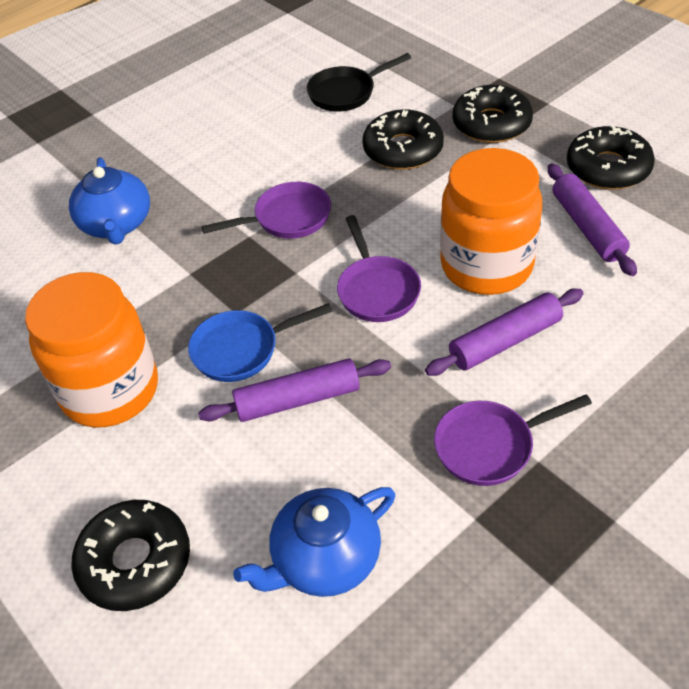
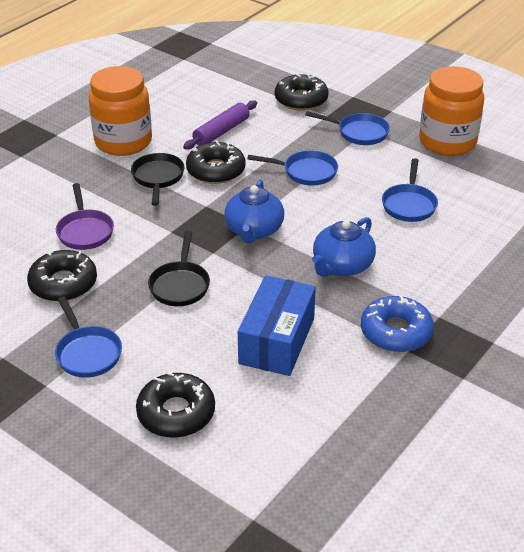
black pan: 1 -> 2
blue box: 0 -> 1
blue donut: 0 -> 1
blue pan: 1 -> 4
purple pan: 3 -> 1
purple rolling pin: 3 -> 1

